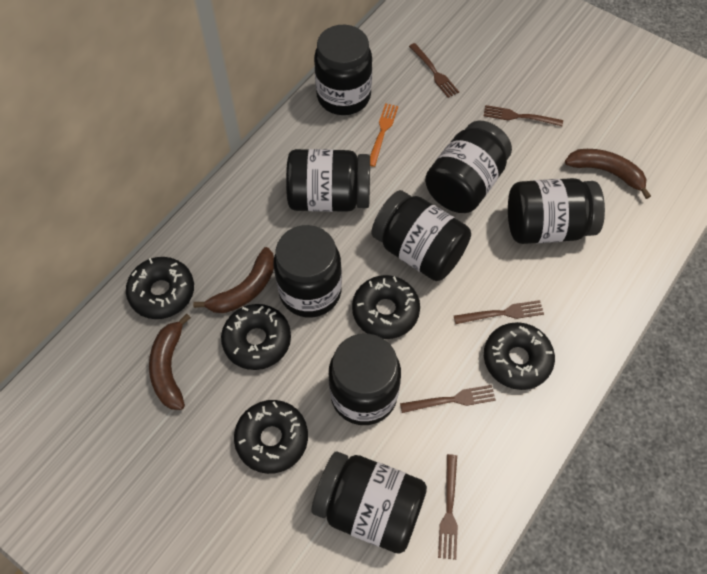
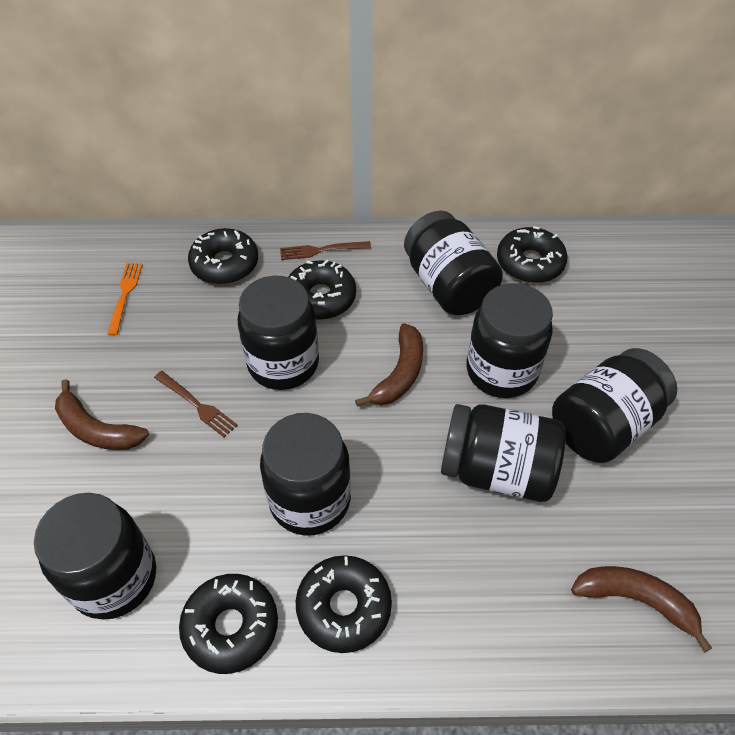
black jar: 8 -> 7
brown fork: 5 -> 2

